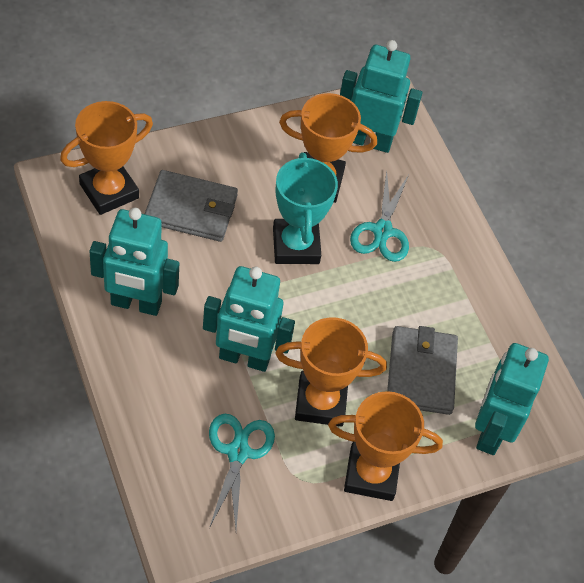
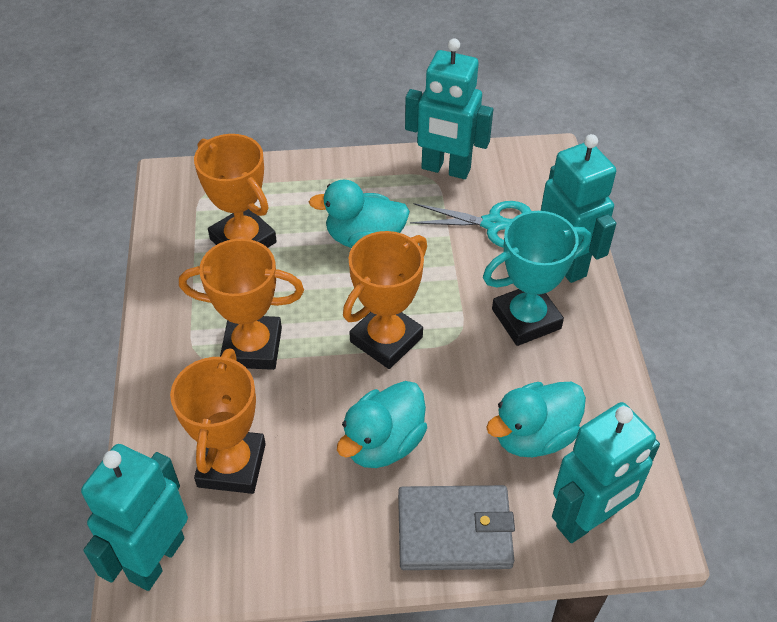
grey wallet: 2 -> 1
turquoise duck: 0 -> 3
turquoise scissors: 2 -> 1

